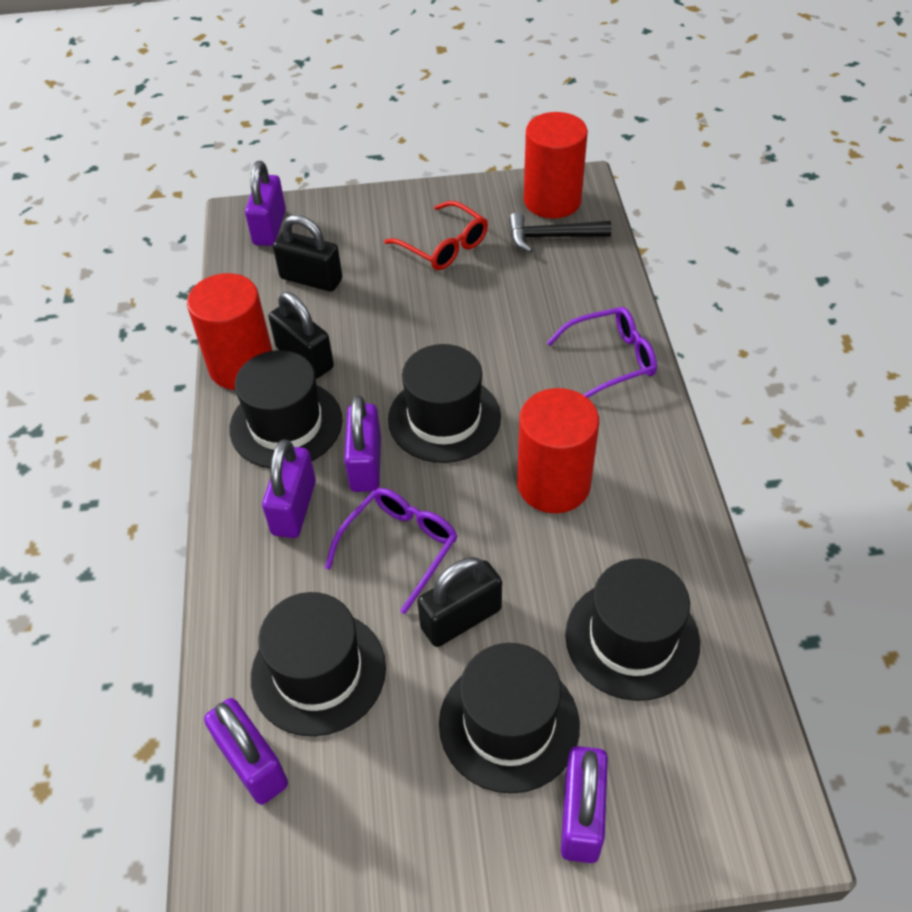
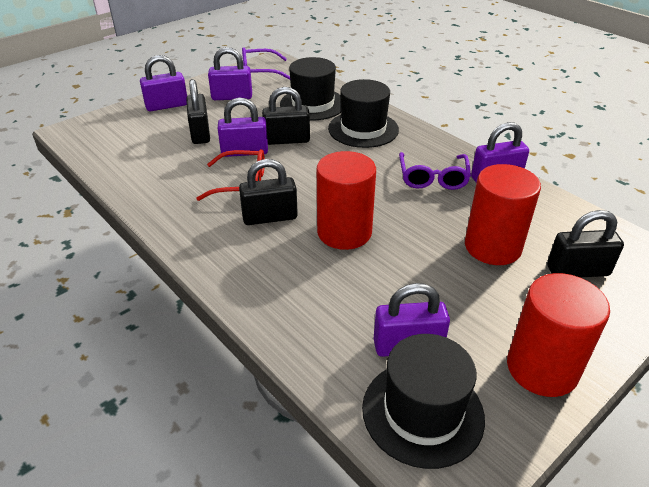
black hammer: 1 -> 0
black hat: 5 -> 3
black padlock: 3 -> 4

